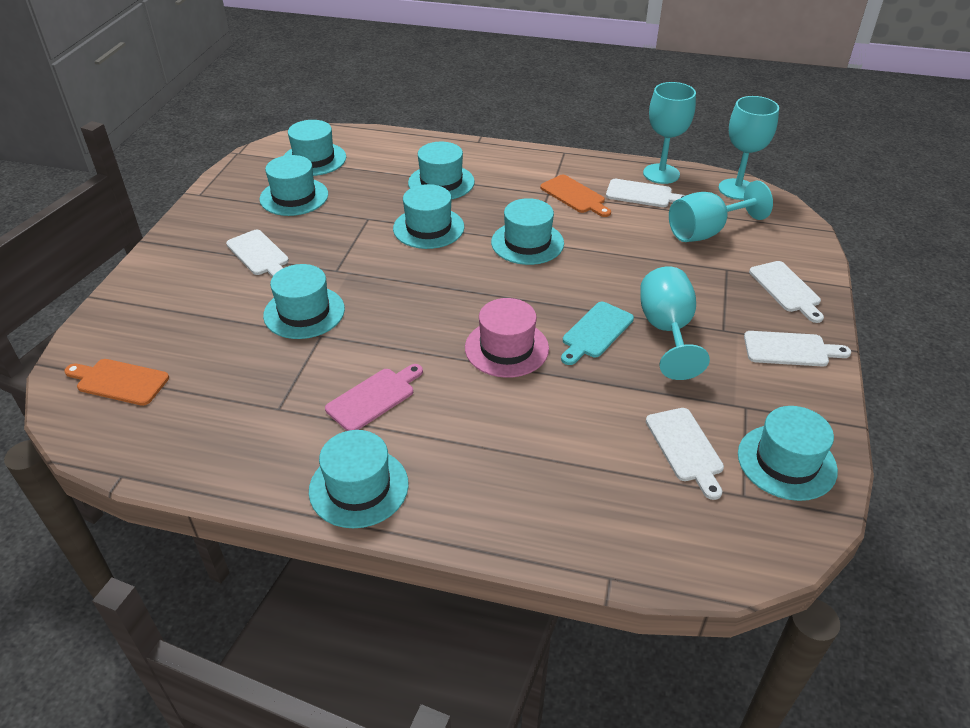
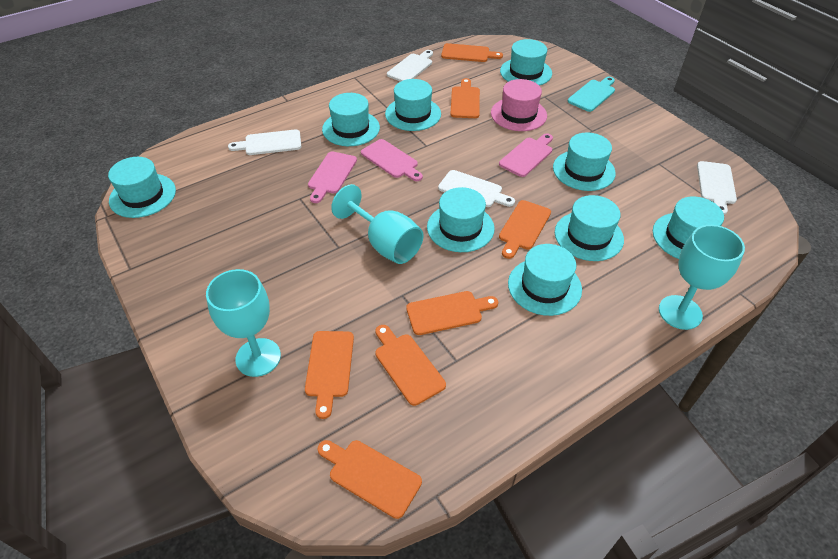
orange cutting board: 2 -> 7
pink cutting board: 1 -> 3
turquoise goblet: 4 -> 3
turquoise hat: 8 -> 9
white cutting board: 5 -> 4

